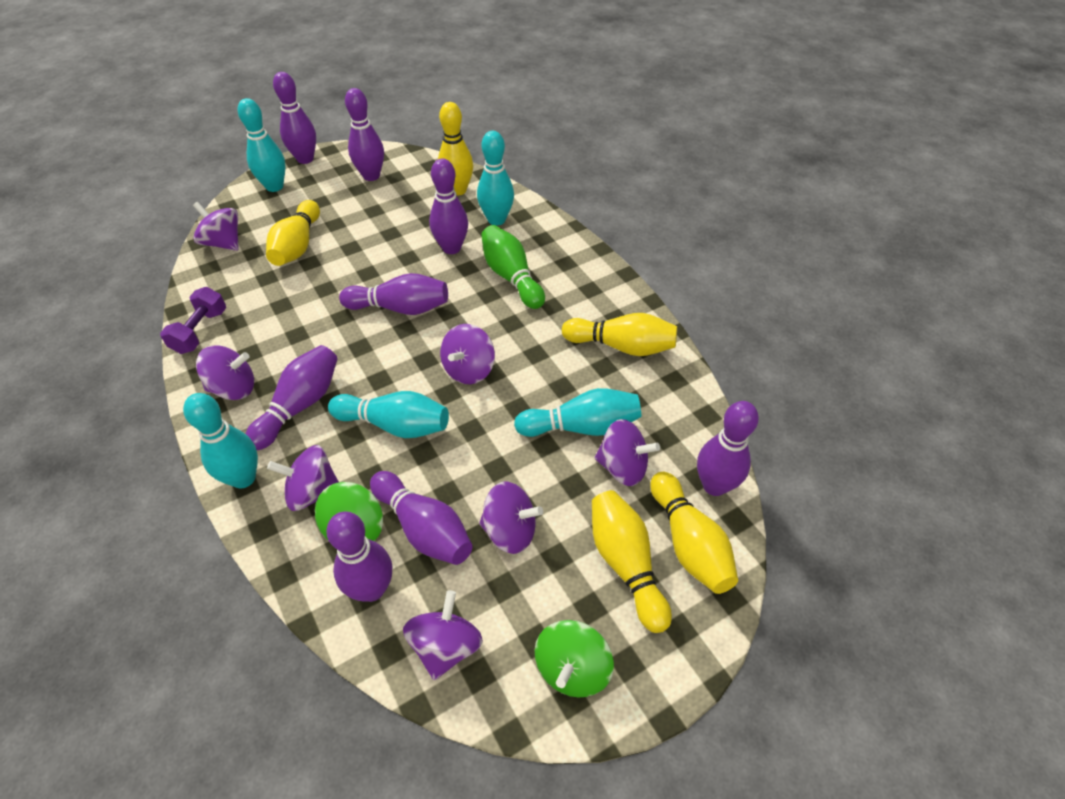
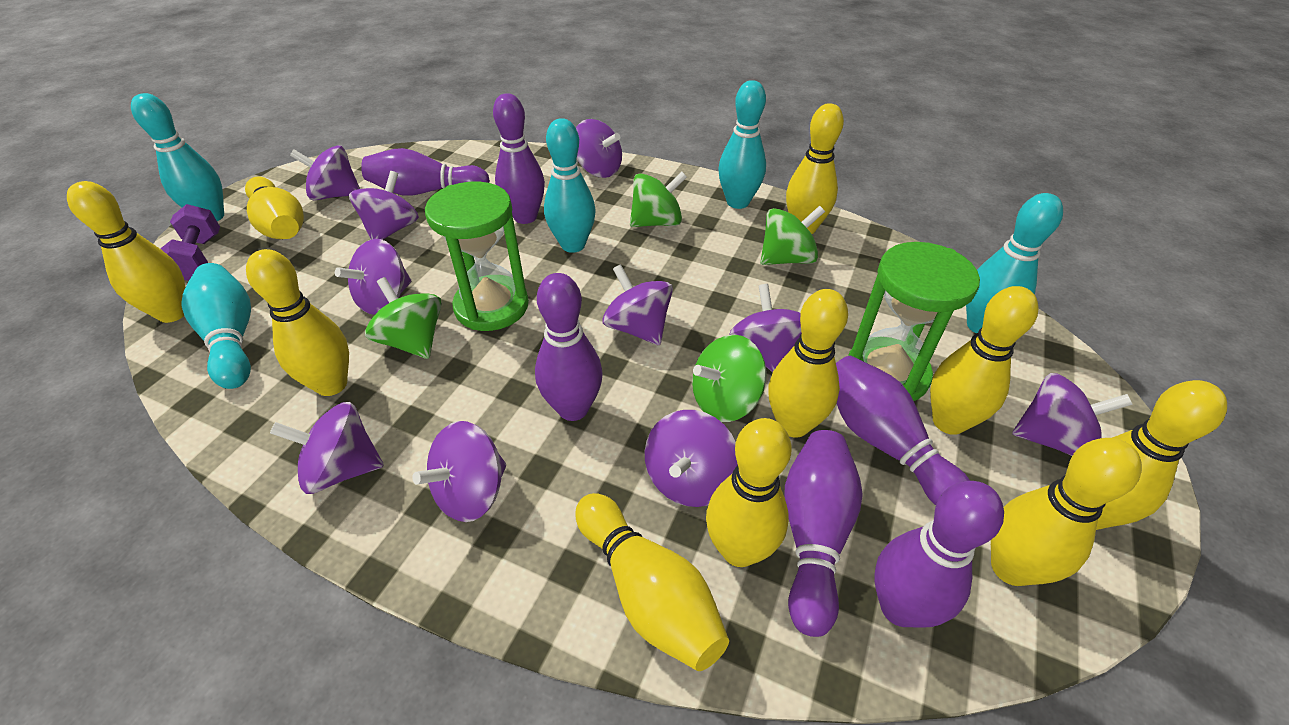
green bowling pin: 1 -> 0
green hourglass: 0 -> 2
green spinning top: 2 -> 4
purple bowling pin: 8 -> 6
purple spinning top: 7 -> 10
yellow bowling pin: 5 -> 10

